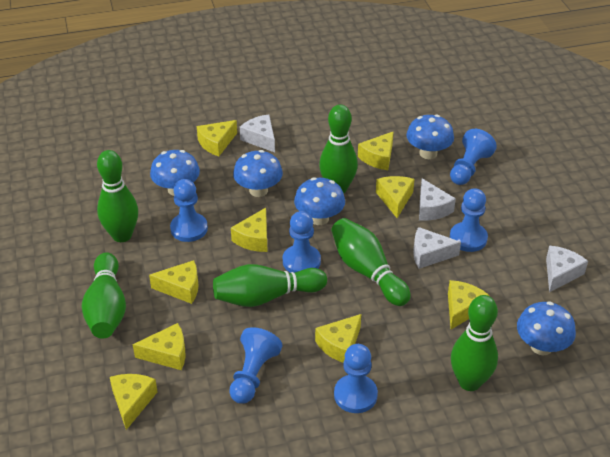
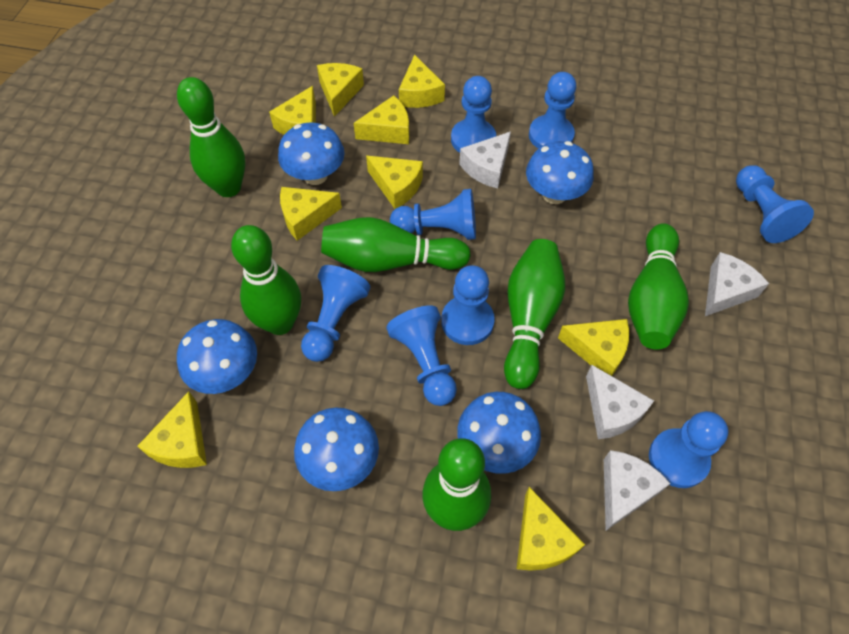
blue pawn: 6 -> 8

